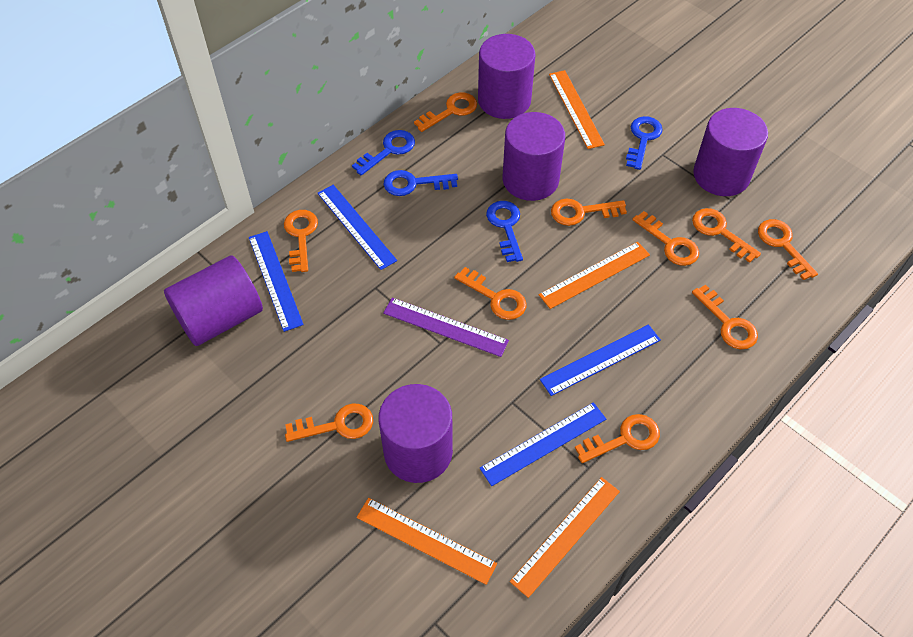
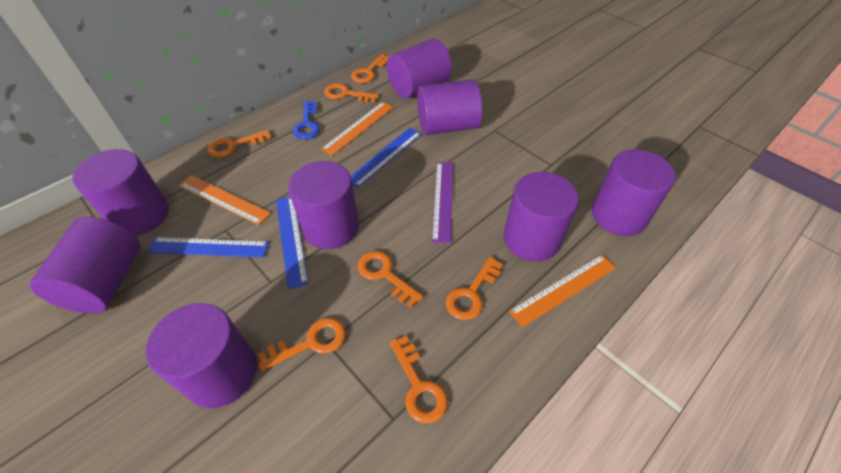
blue key: 4 -> 1
blue ruler: 4 -> 3
orange key: 10 -> 7
orange ruler: 4 -> 3
purple cylinder: 5 -> 8

